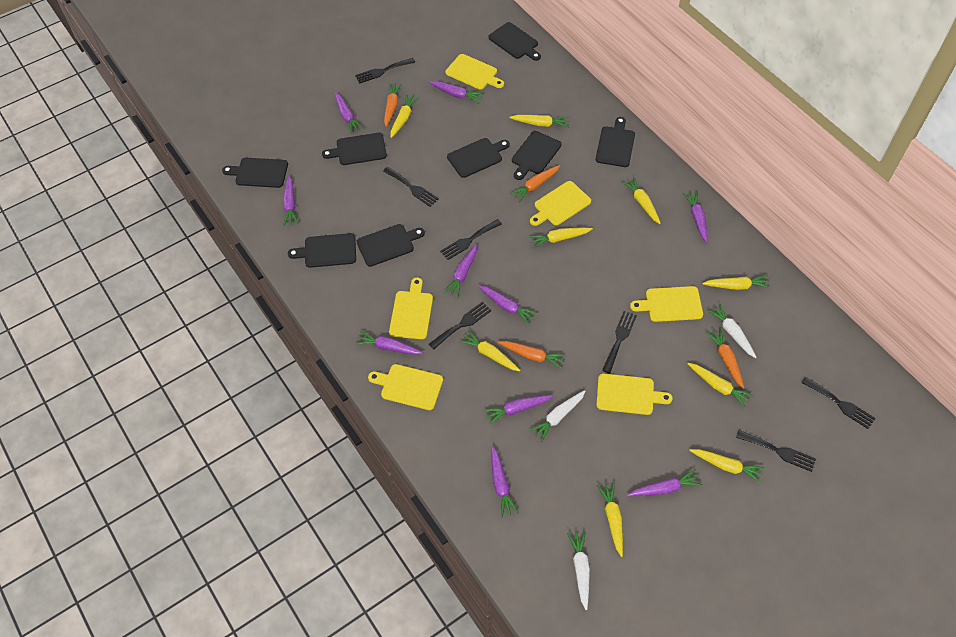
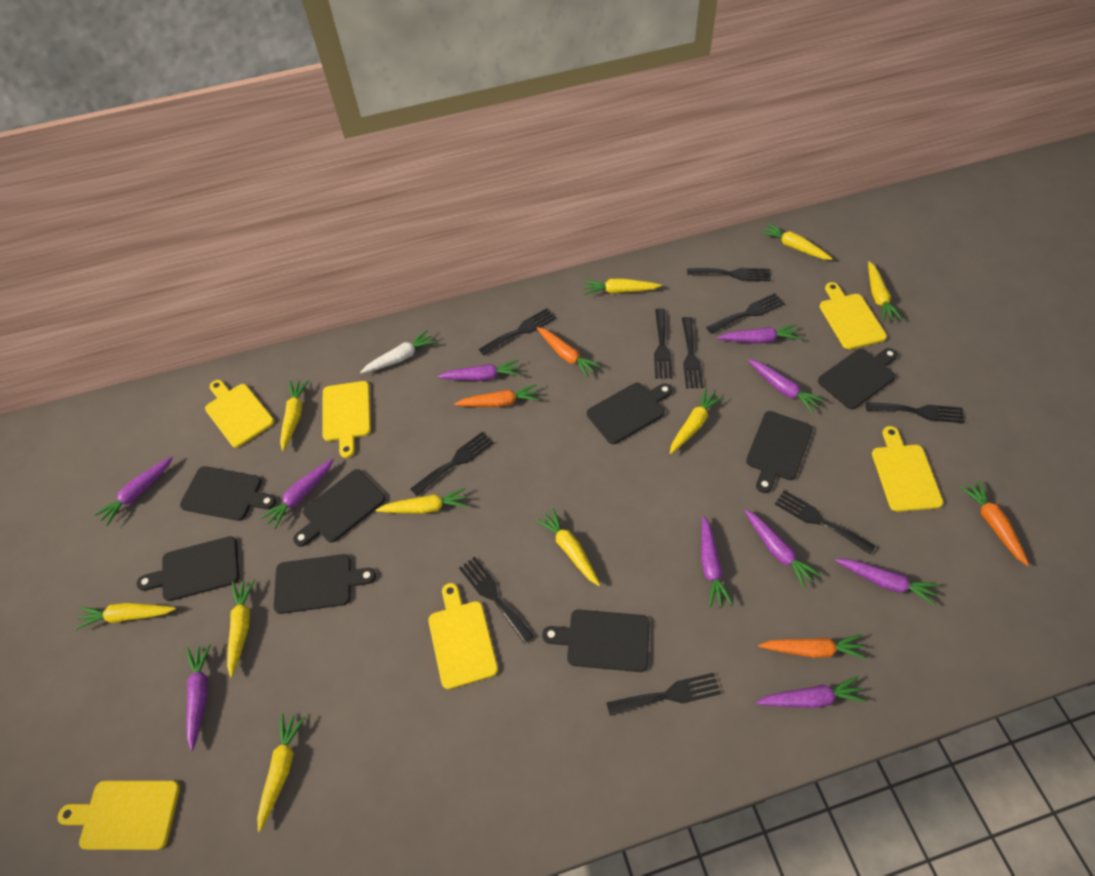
black fork: 7 -> 10
white carrot: 3 -> 1
yellow carrot: 9 -> 10

